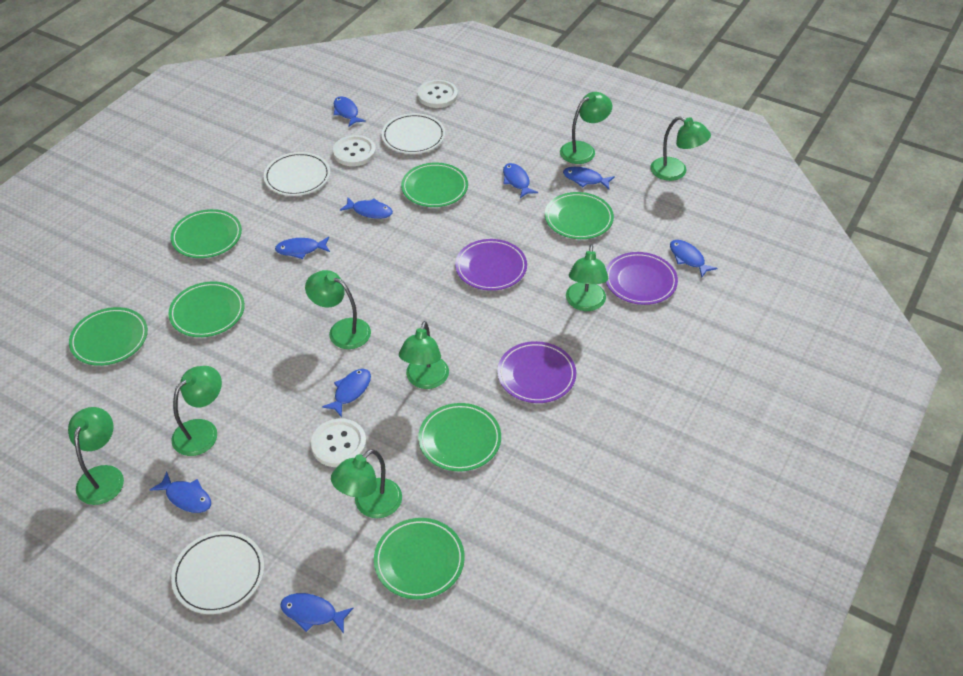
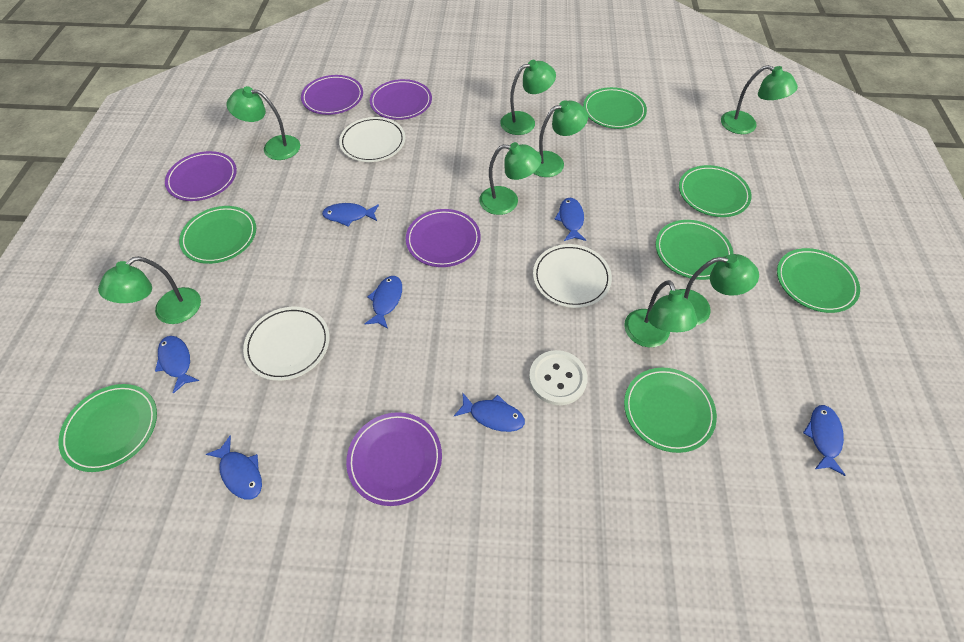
blue fish: 9 -> 7
purple plate: 3 -> 5
white button: 3 -> 1

